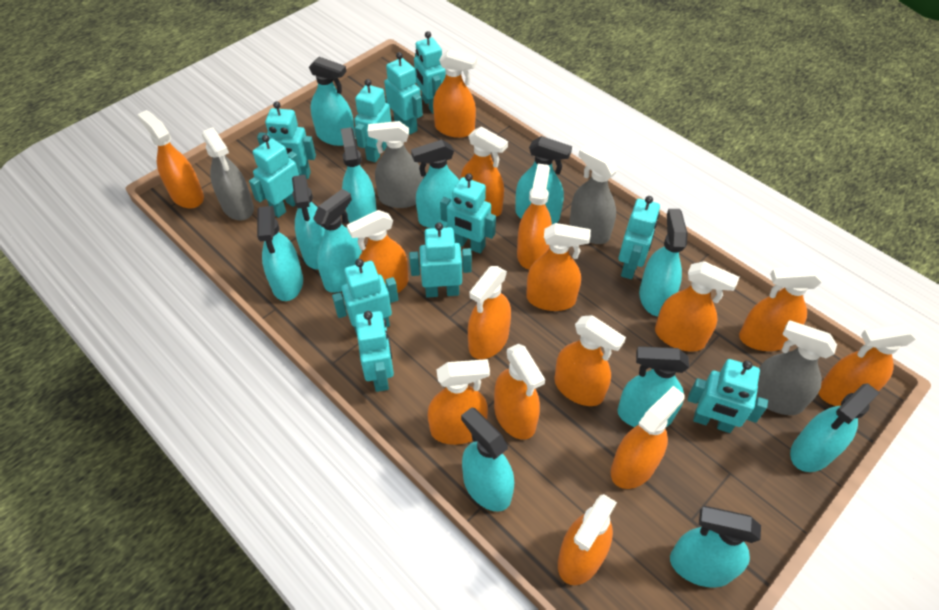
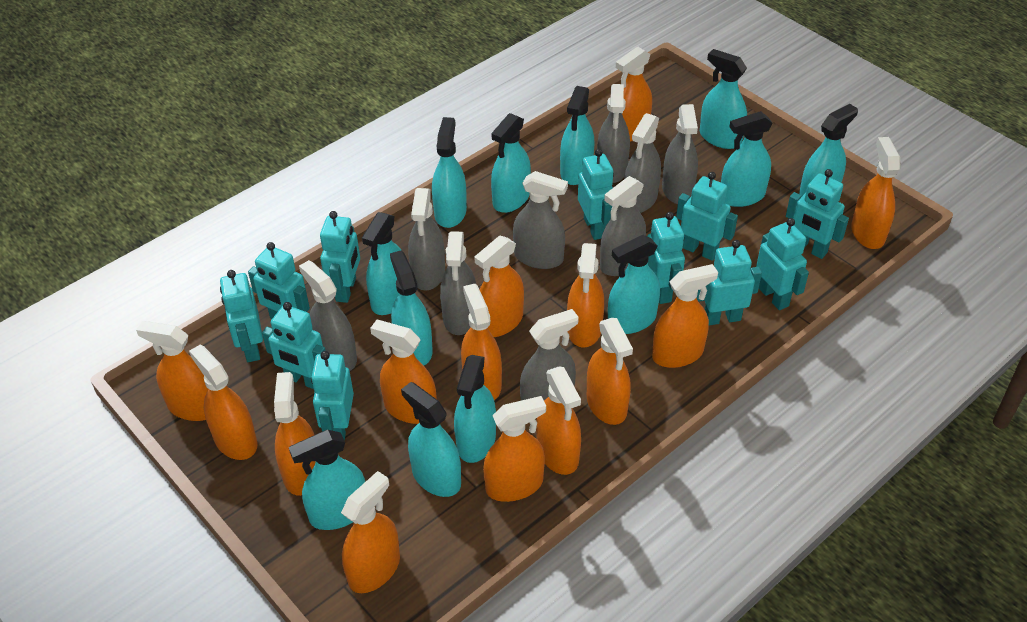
grey spray bottle: 4 -> 9
orange spray bottle: 15 -> 14

